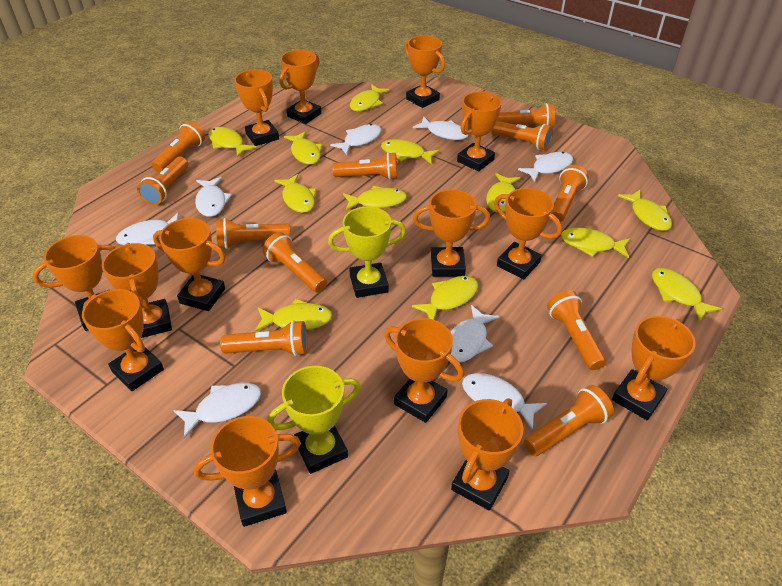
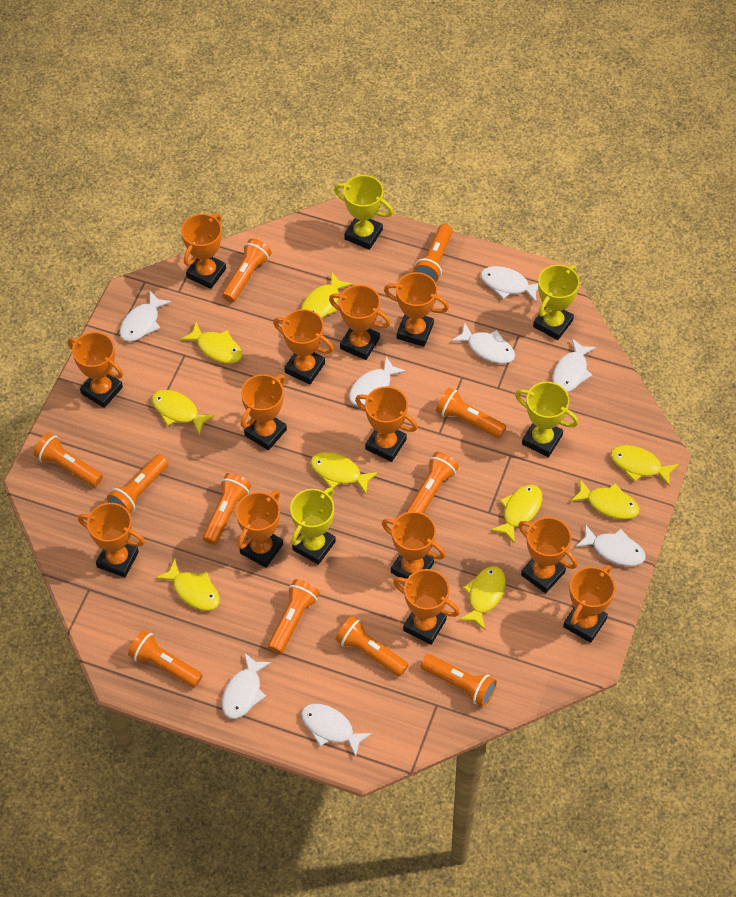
orange trophy: 14 -> 13
yellow fish: 12 -> 9
yellow trophy: 2 -> 4

